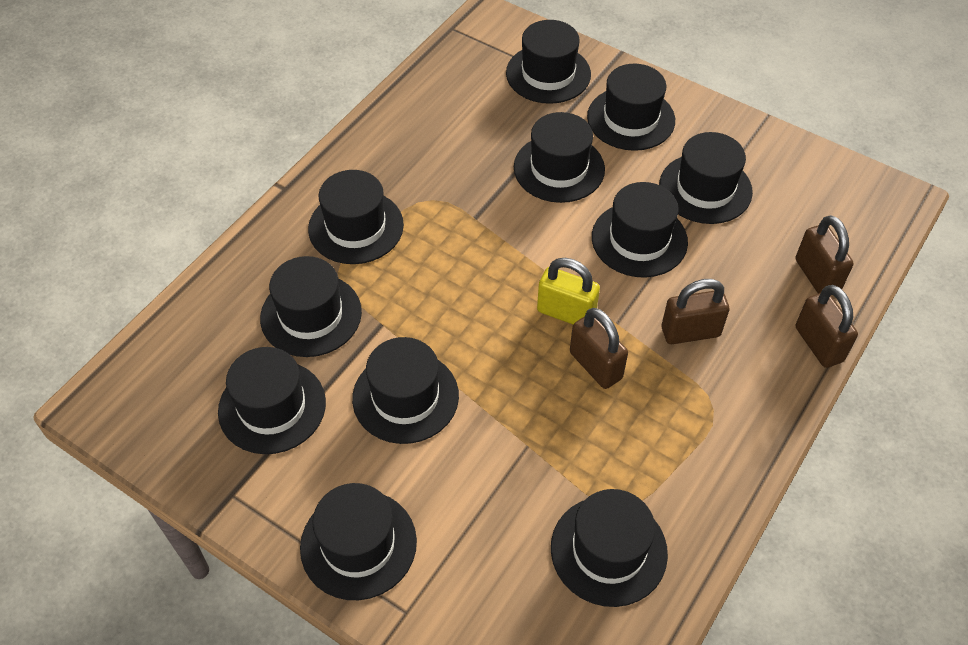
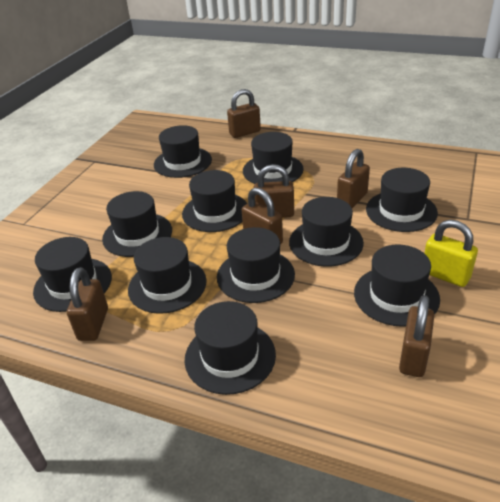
brown padlock: 4 -> 6

